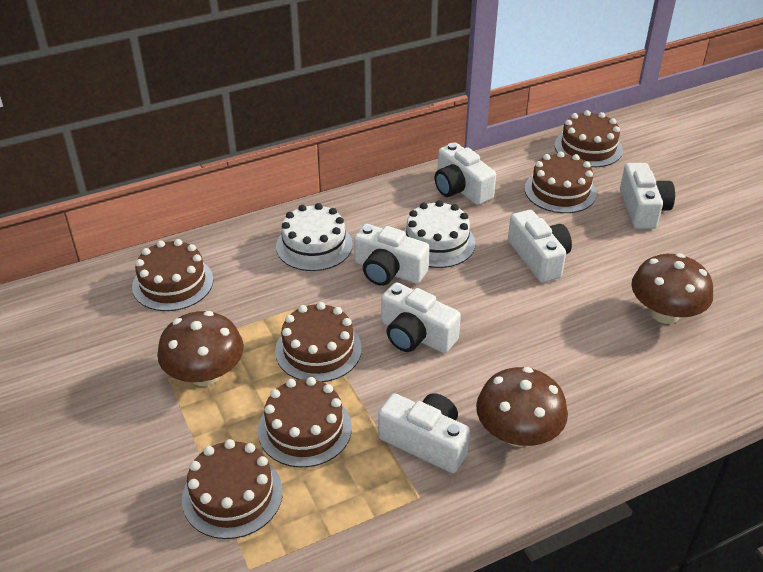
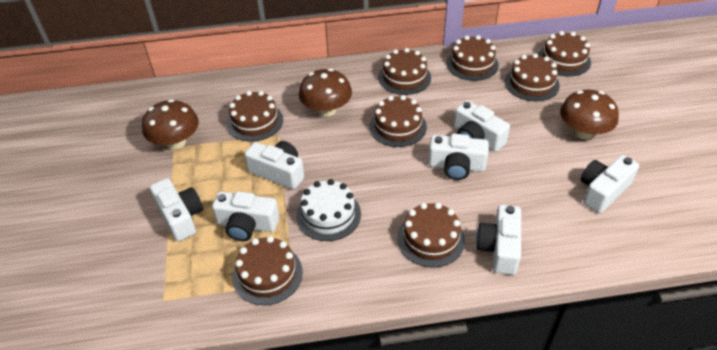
brown cake: 6 -> 8
white cake: 2 -> 1
white camera: 6 -> 7

